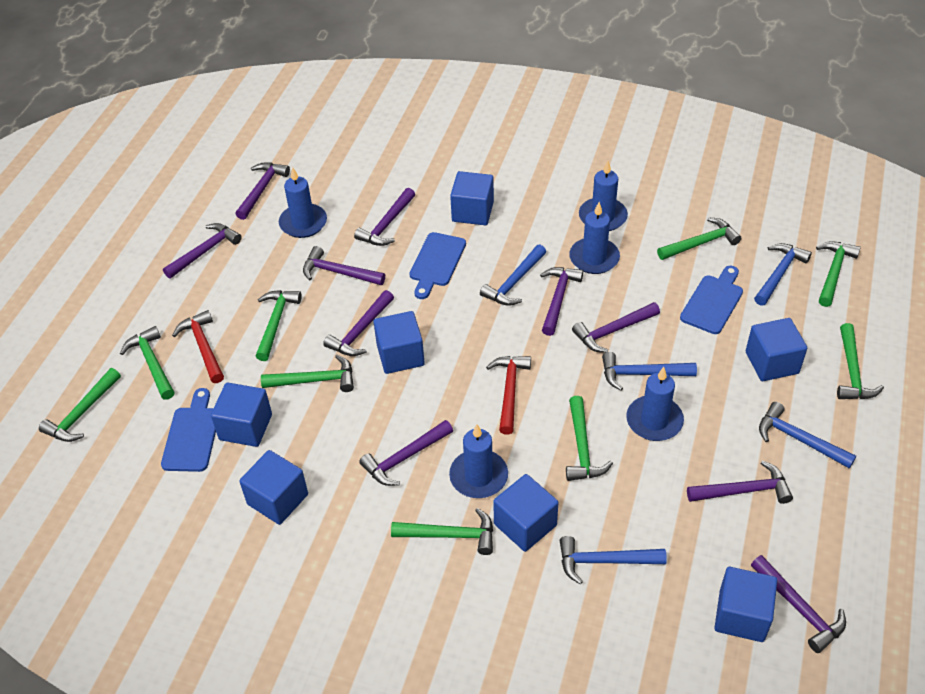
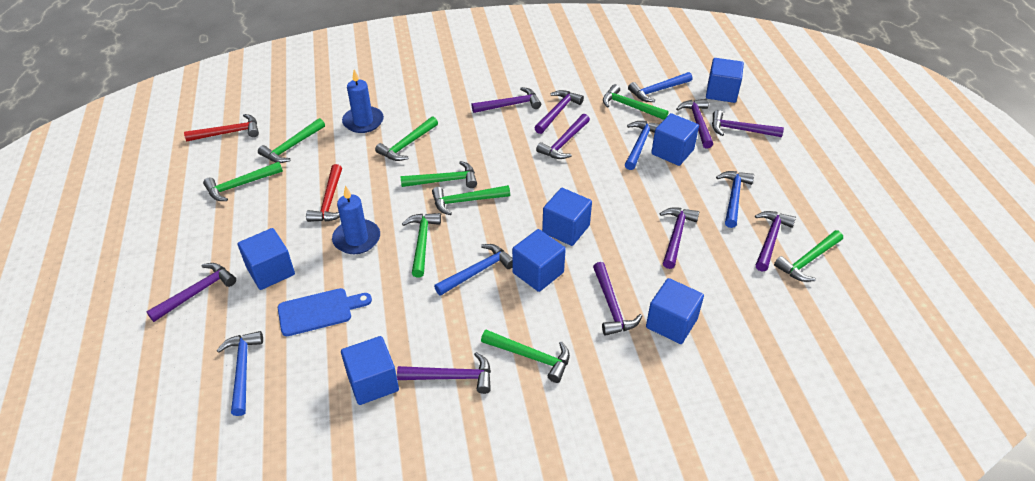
blue candle: 5 -> 2
blue cutting board: 3 -> 1

